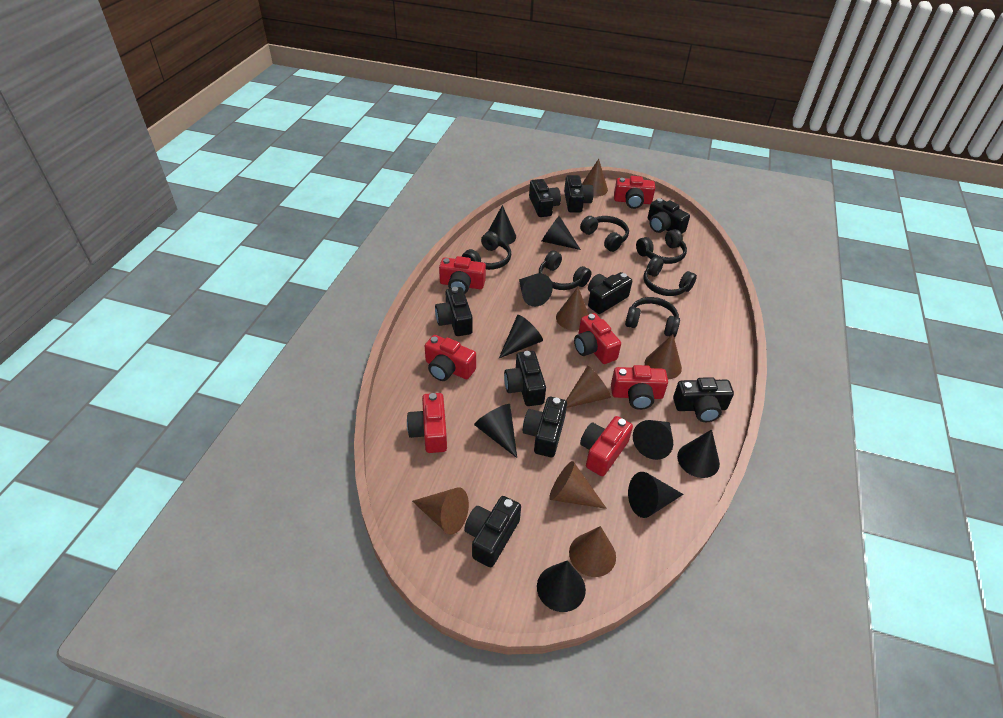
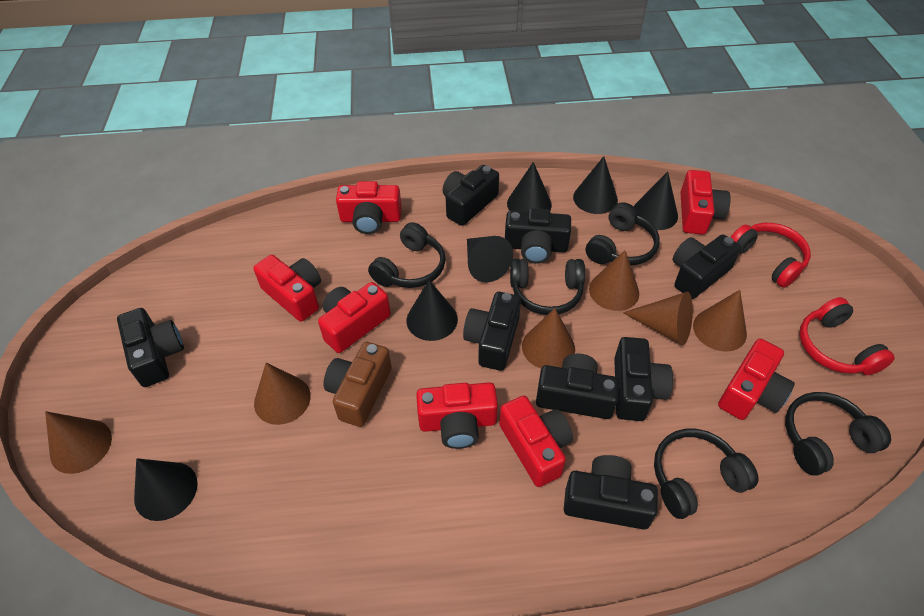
black camera: 9 -> 8
black cone: 9 -> 6
black headphones: 6 -> 5
brown camera: 0 -> 1
brown cone: 7 -> 6
red headphones: 0 -> 2

